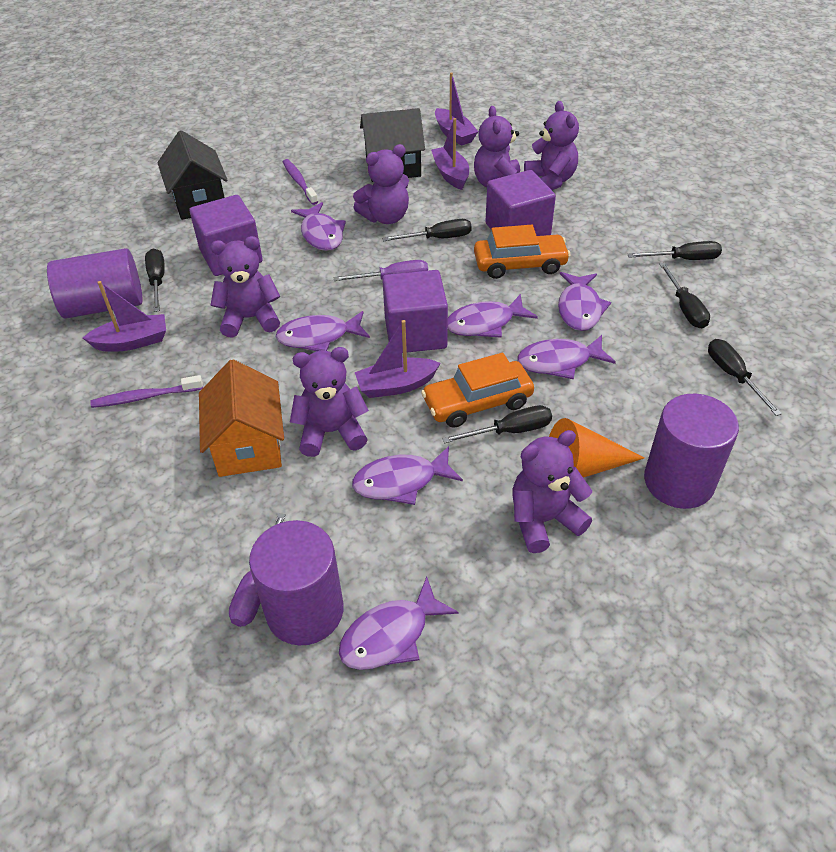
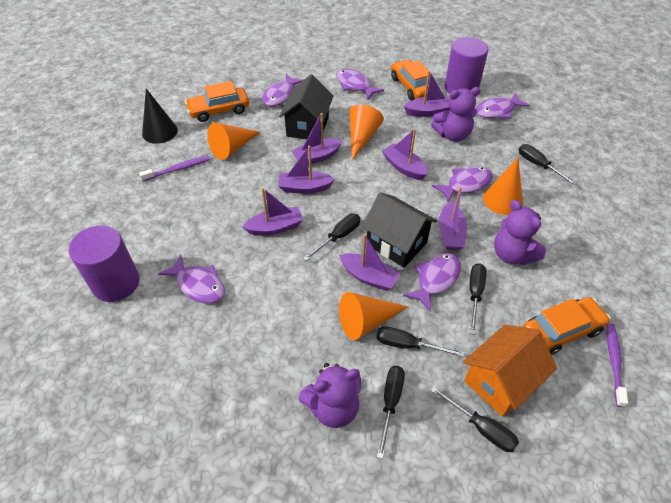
black cone: 0 -> 1
orange car: 2 -> 3
orange cone: 1 -> 4
purple boat: 4 -> 7
purple cube: 3 -> 0
purple cylinder: 3 -> 2
purple fish: 7 -> 6
purple screwdriver: 2 -> 0
purple teddy bear: 6 -> 3

